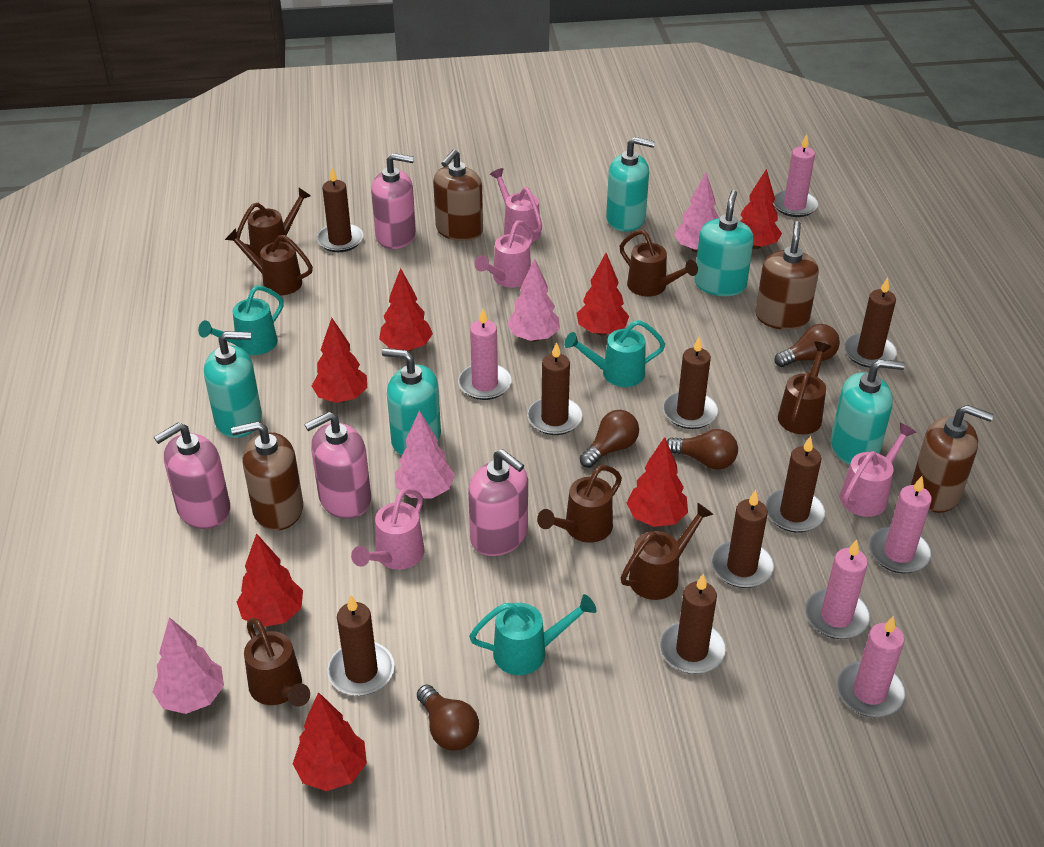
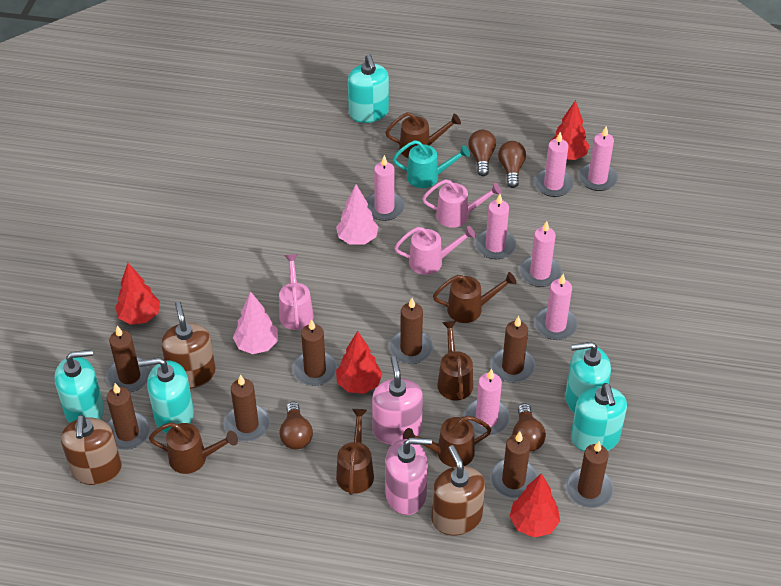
brown soap dispenser: 4 -> 3
brown watering can: 7 -> 6
pink candle: 5 -> 7
pink soap dispenser: 4 -> 2
pink tree: 4 -> 2
pink watering can: 4 -> 3
red tree: 7 -> 4
turquoise watering can: 3 -> 1

